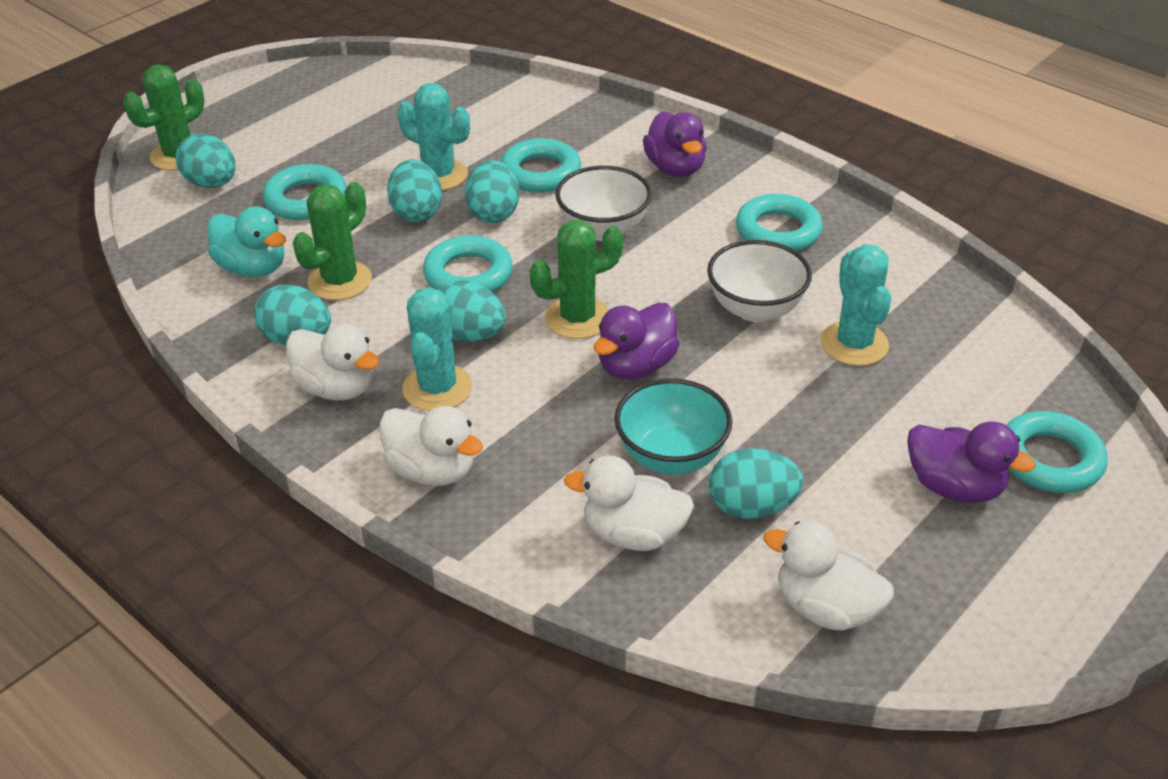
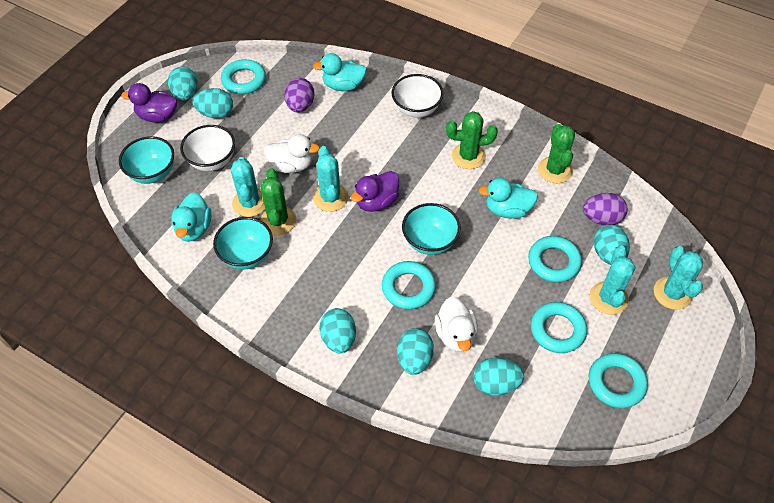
purple duck: 3 -> 2
purple egg: 0 -> 2
turquoise bowl: 1 -> 3
turquoise cactus: 3 -> 4
turquoise duck: 1 -> 3
white duck: 4 -> 2

